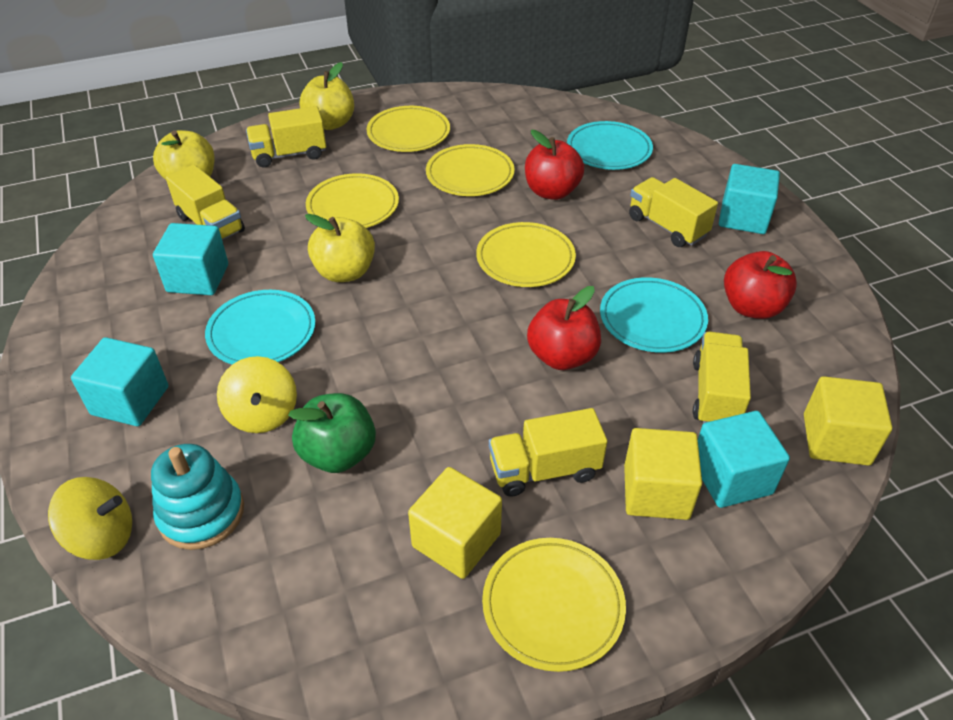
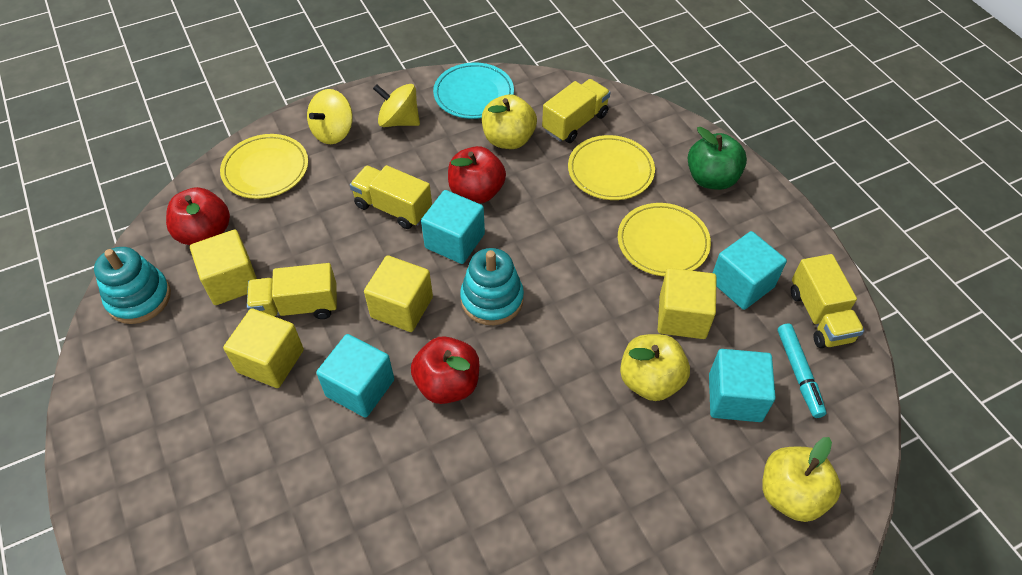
turquoise marker: 0 -> 1
turquoise plate: 3 -> 1
turquoise stacking toy: 1 -> 2
yellow cube: 3 -> 4
yellow plate: 5 -> 3
yellow truck: 5 -> 4

